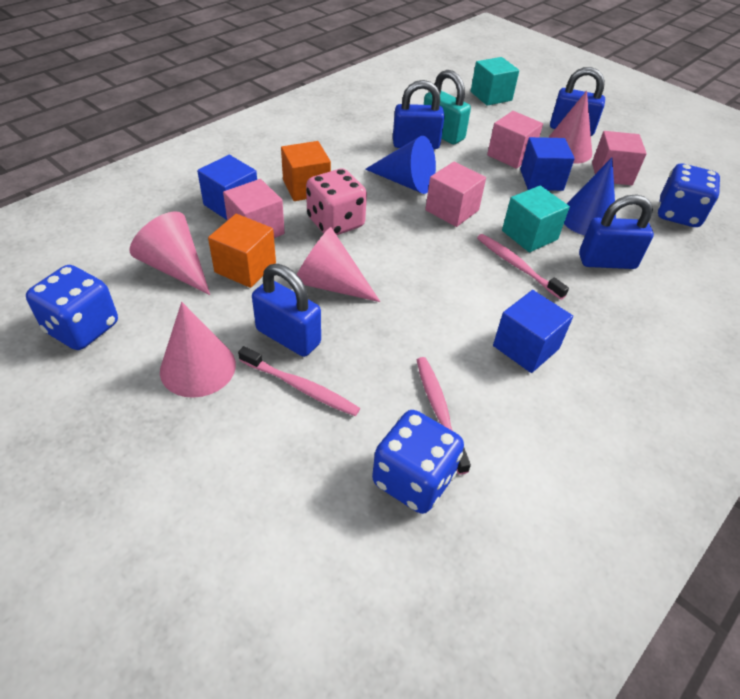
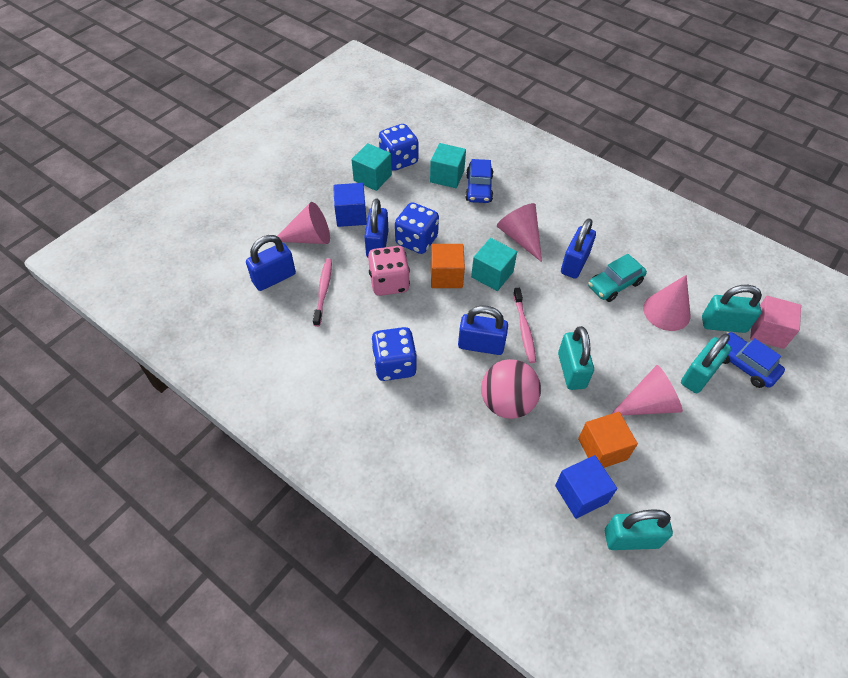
blue car: 0 -> 2
blue cone: 2 -> 0
blue cube: 3 -> 2
pink ball: 0 -> 1
pink cube: 4 -> 1
pink toothbrush: 3 -> 2
turquoise car: 0 -> 1
turquoise cube: 2 -> 3
turquoise padlock: 1 -> 4

